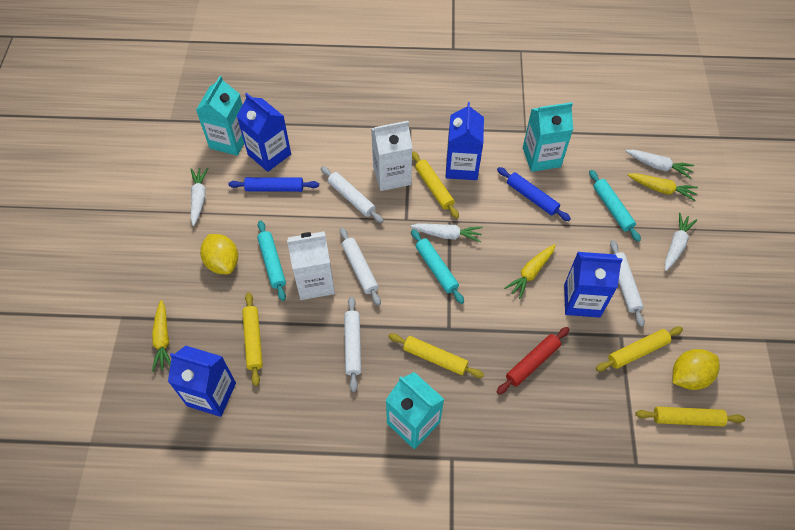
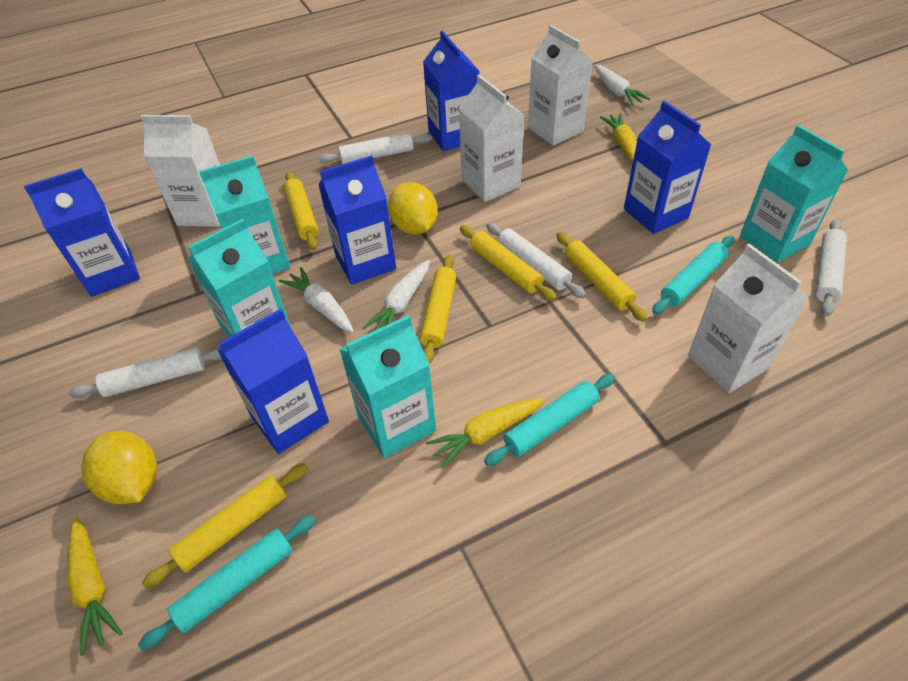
blue carton: 4 -> 5
blue rolling pin: 2 -> 0
red rolling pin: 1 -> 0
turquoise carton: 3 -> 4
white carrot: 4 -> 3
white carton: 2 -> 4

